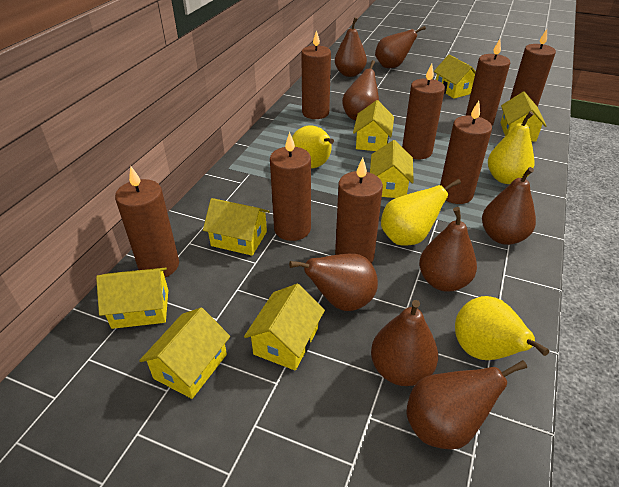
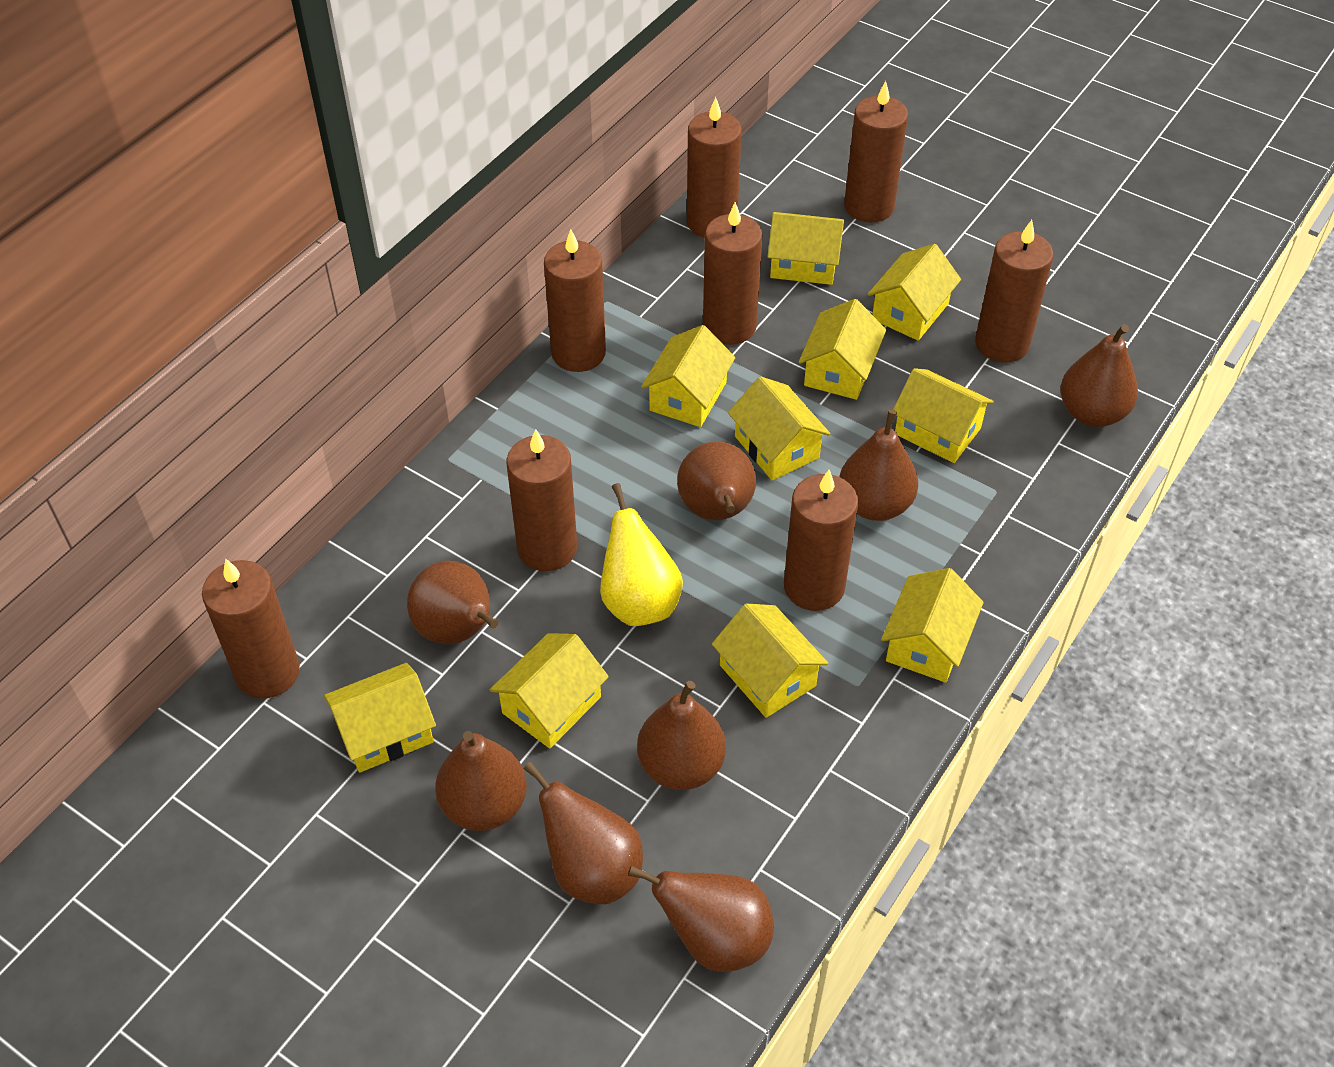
yellow house: 8 -> 10
yellow pear: 4 -> 1

